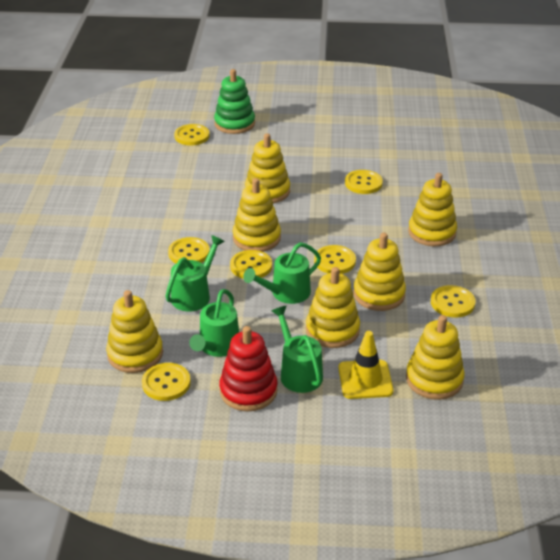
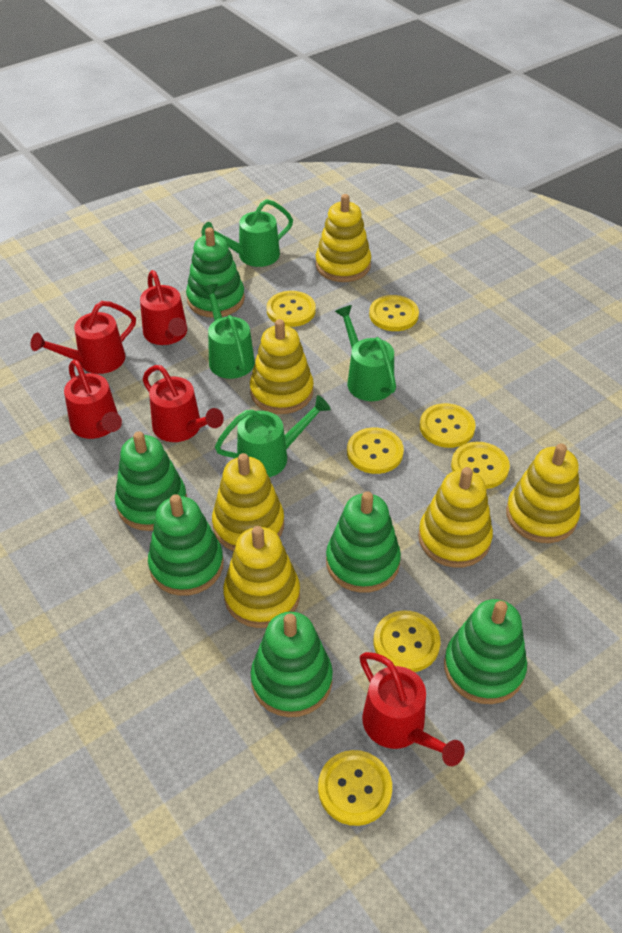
green stacking toy: 1 -> 6
red stacking toy: 1 -> 0
red watering can: 0 -> 5
yellow stacking toy: 7 -> 6
yellow traffic cone: 1 -> 0

